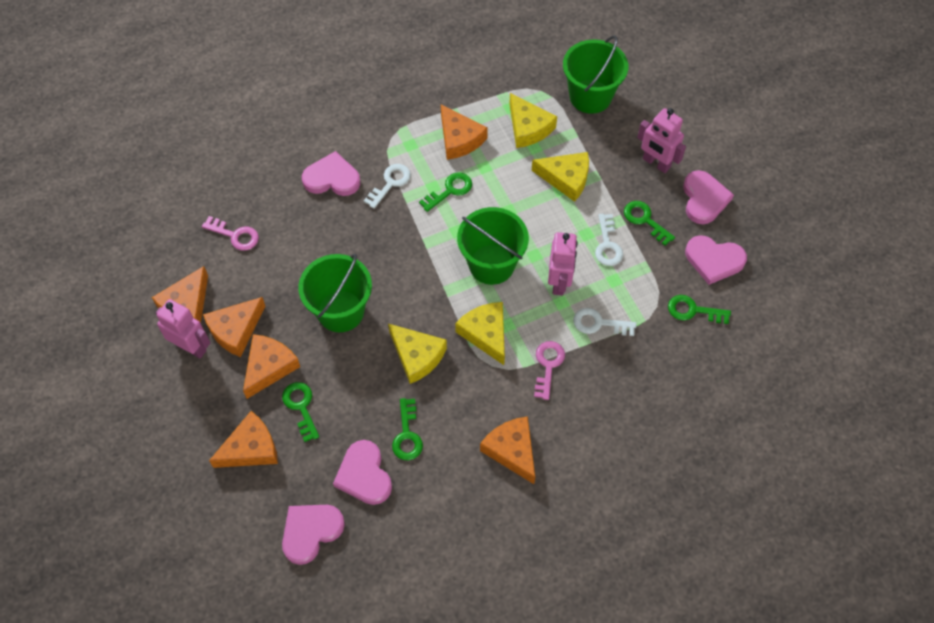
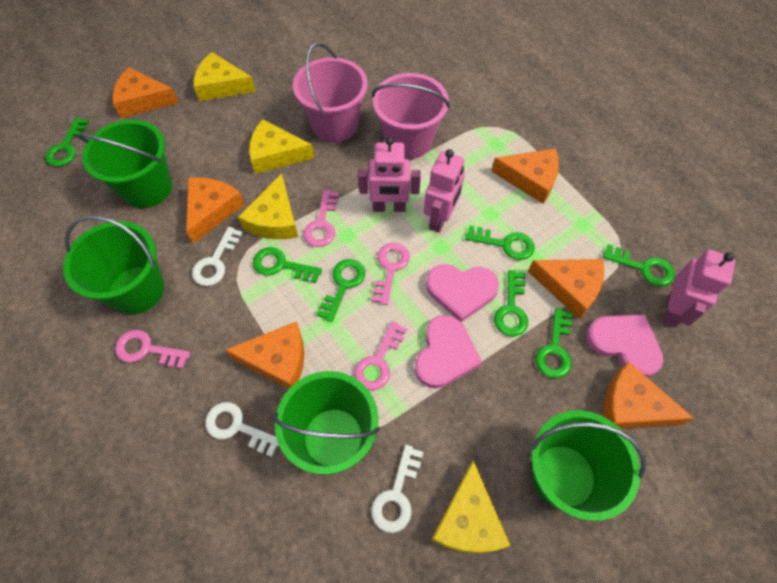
green bucket: 3 -> 4
green key: 5 -> 7
pink bucket: 0 -> 2
pink heart: 5 -> 3
pink key: 2 -> 4

